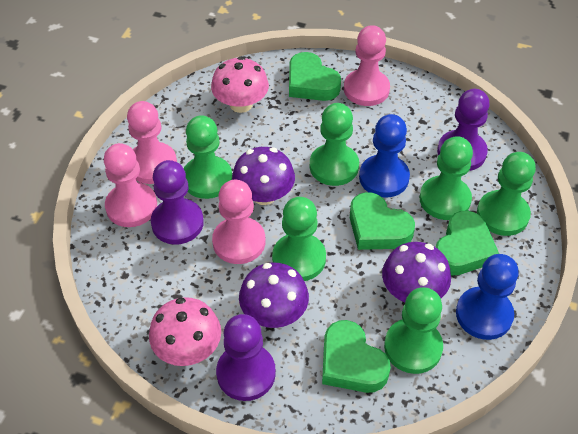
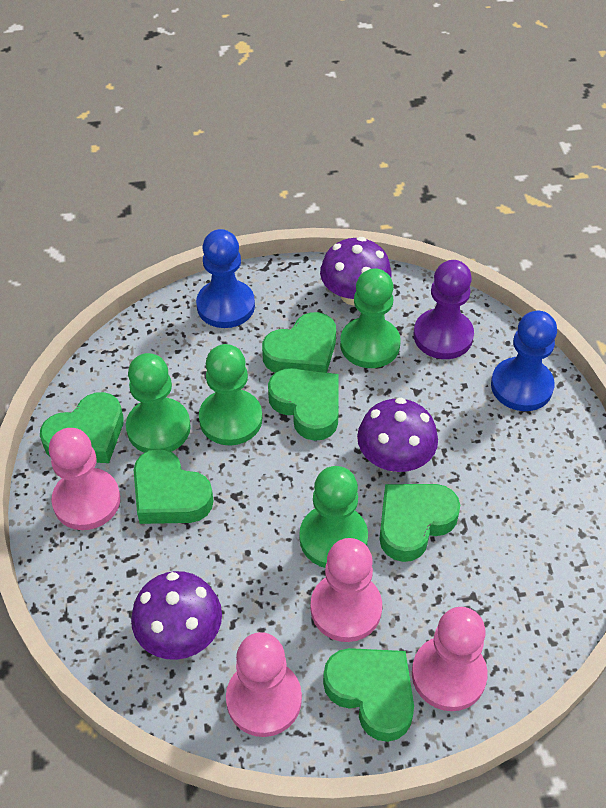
green heart: 4 -> 6
green pawn: 6 -> 4
pink mushroom: 2 -> 0
purple pawn: 3 -> 1

